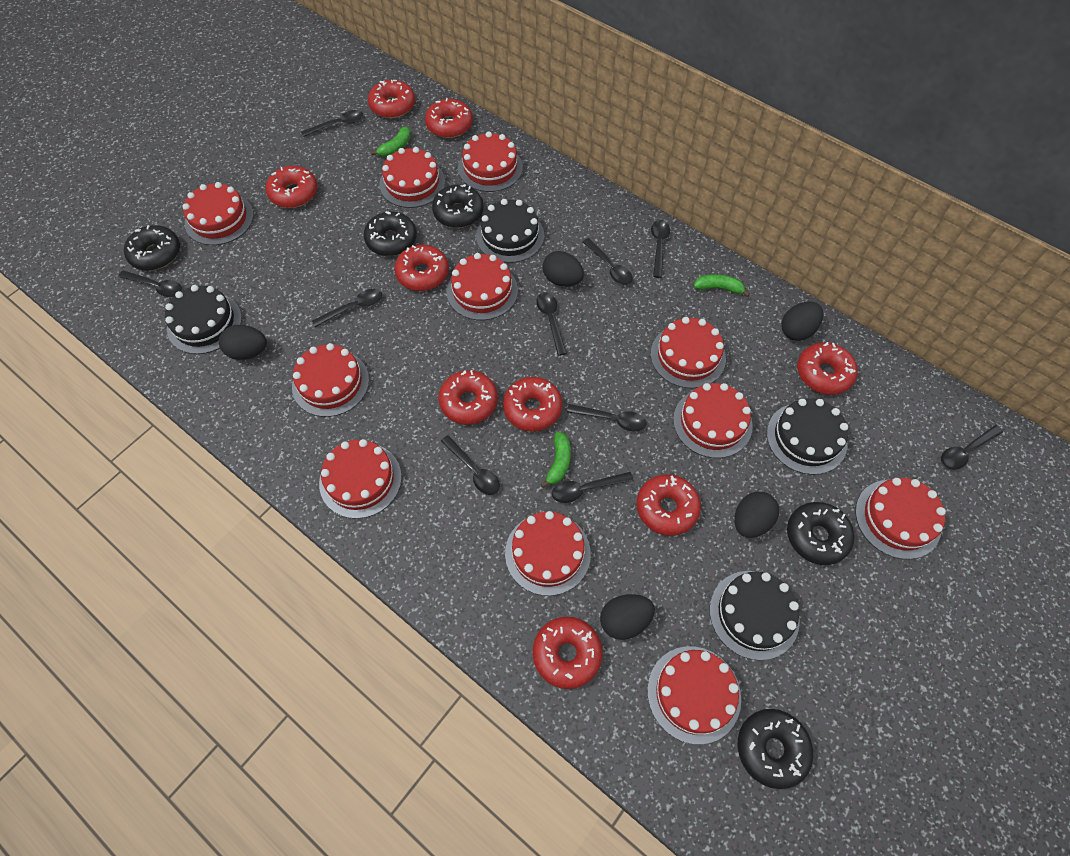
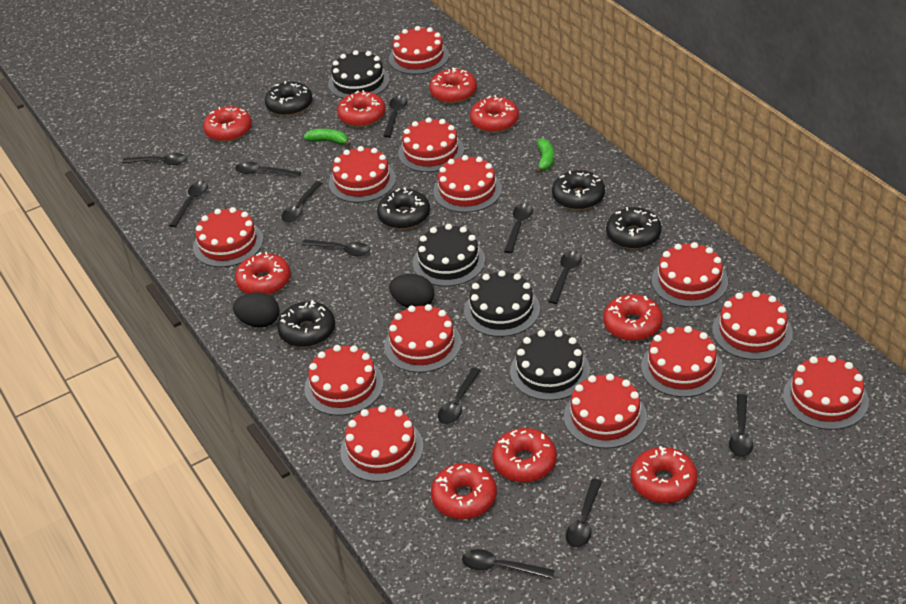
black egg: 5 -> 2
black spoon: 10 -> 12
green banana: 3 -> 2
red cake: 11 -> 13

